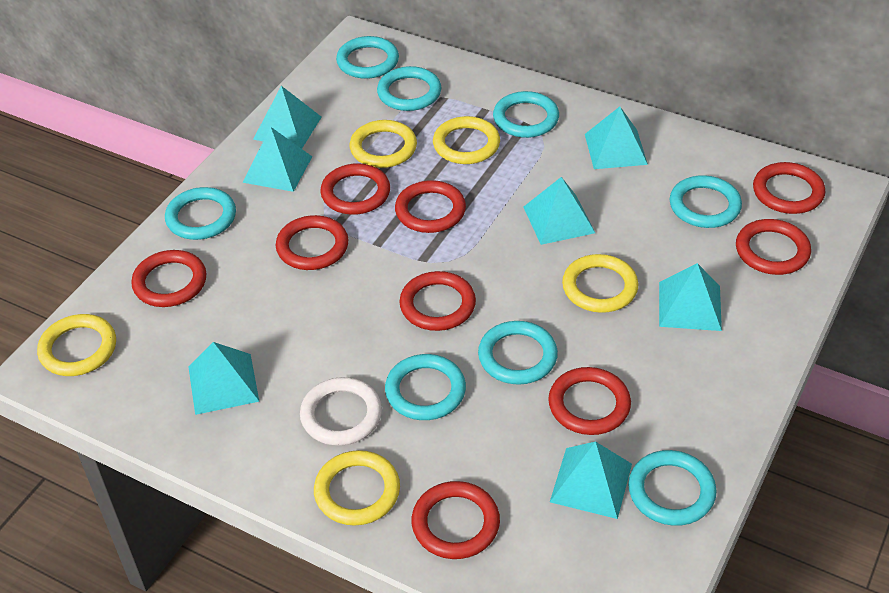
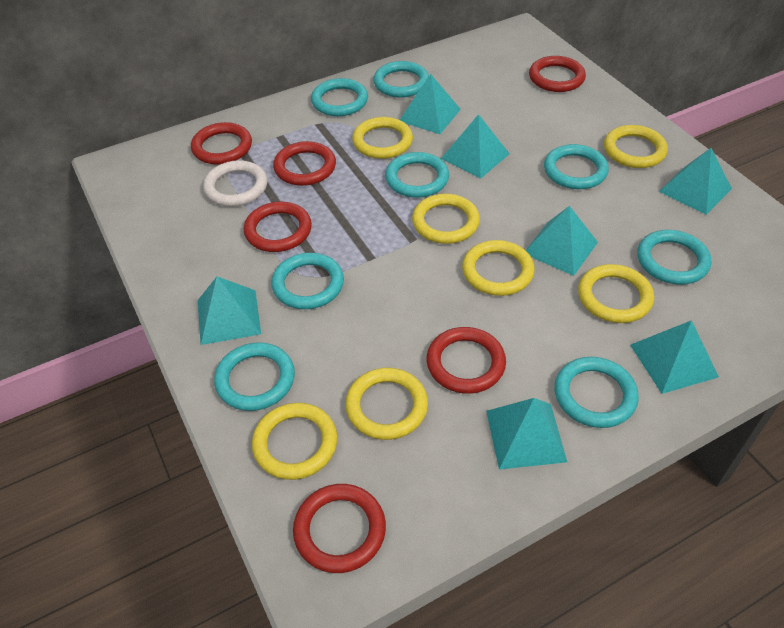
red ring: 9 -> 6
yellow ring: 5 -> 7

